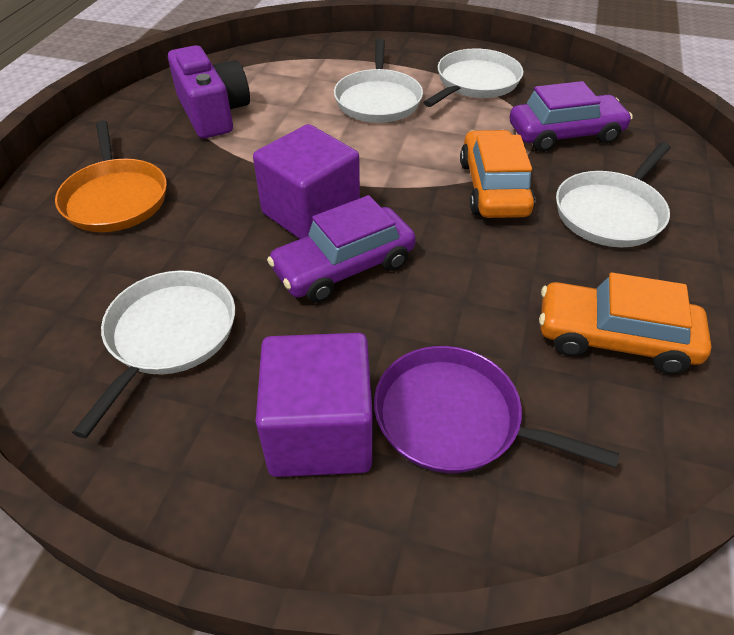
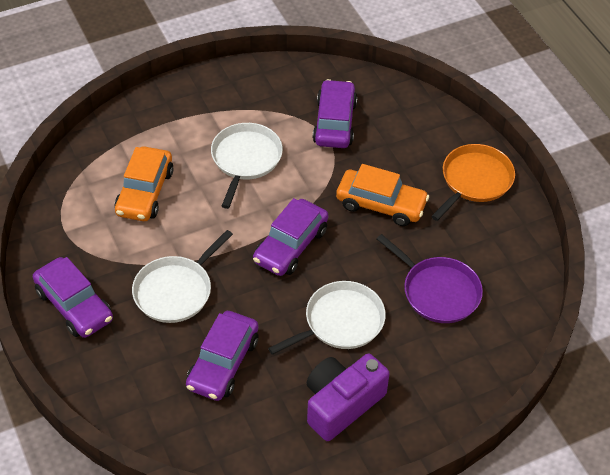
purple car: 2 -> 4
purple cube: 2 -> 0
white pan: 4 -> 3

